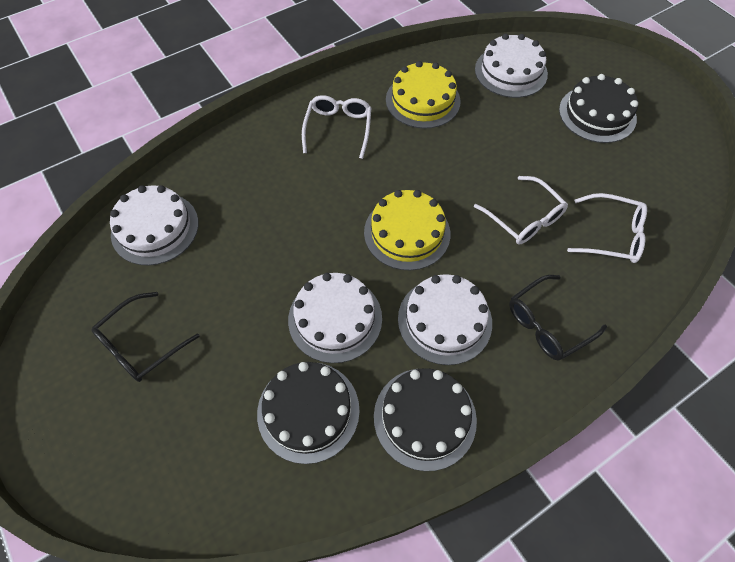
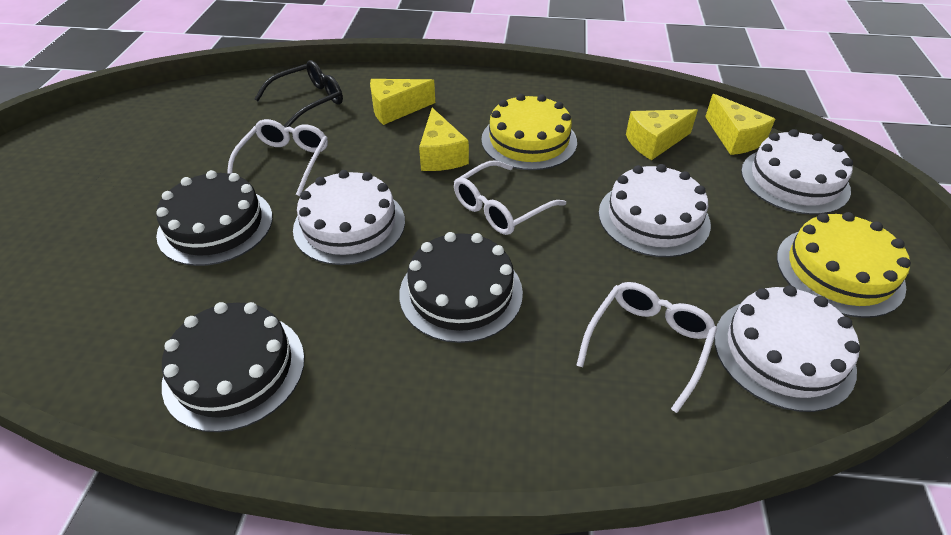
black glasses: 2 -> 1
yellow cheese: 0 -> 4

